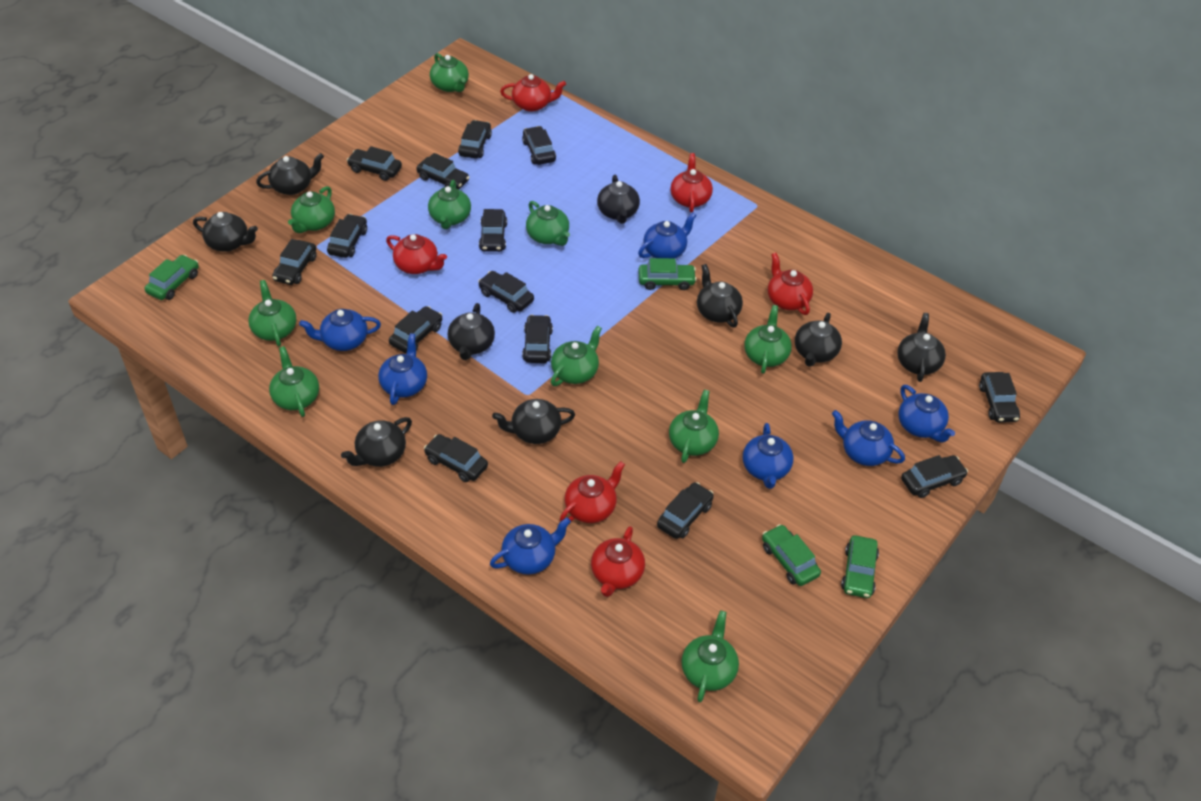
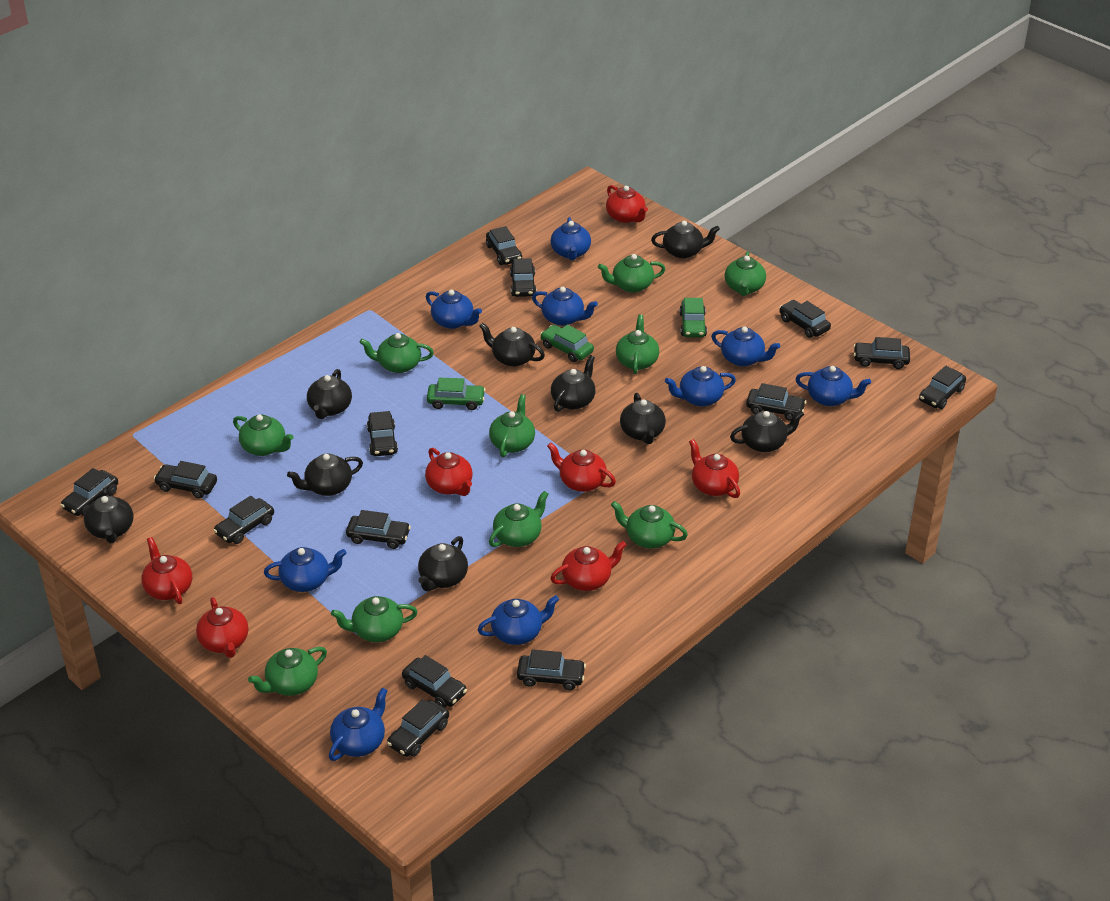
blue teapot: 7 -> 9
green car: 4 -> 3
red teapot: 6 -> 7

